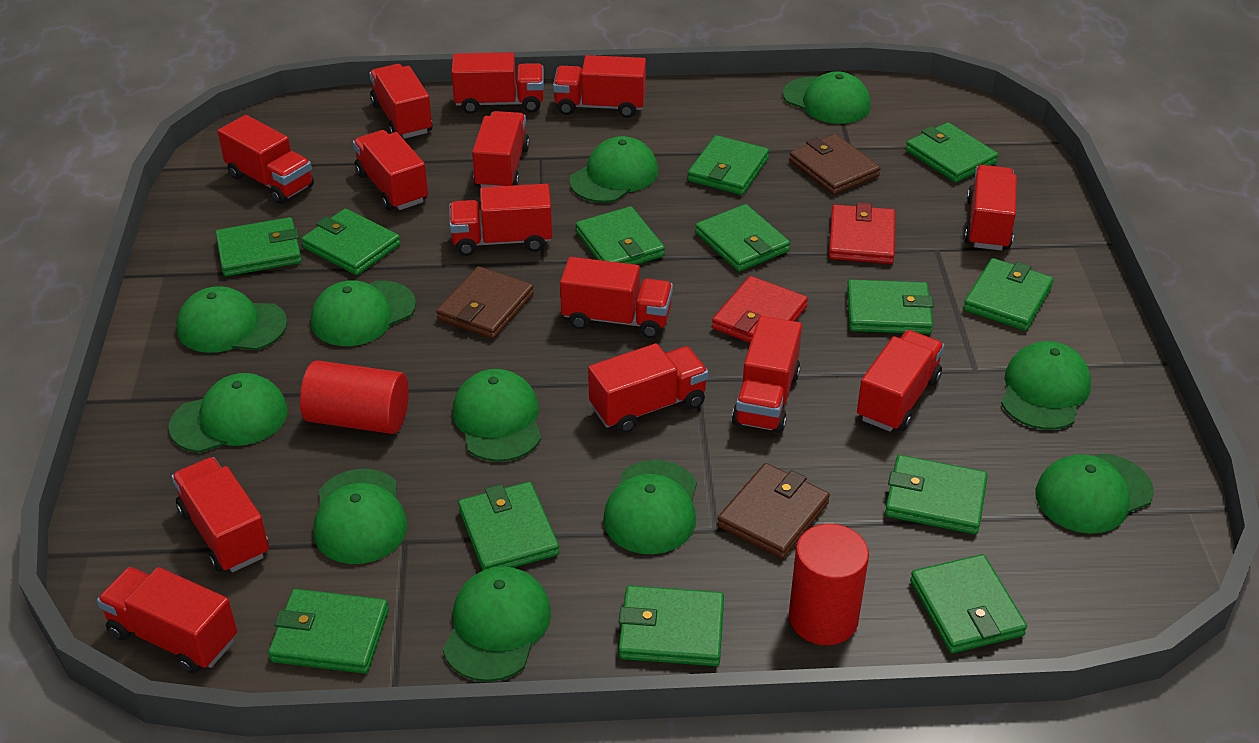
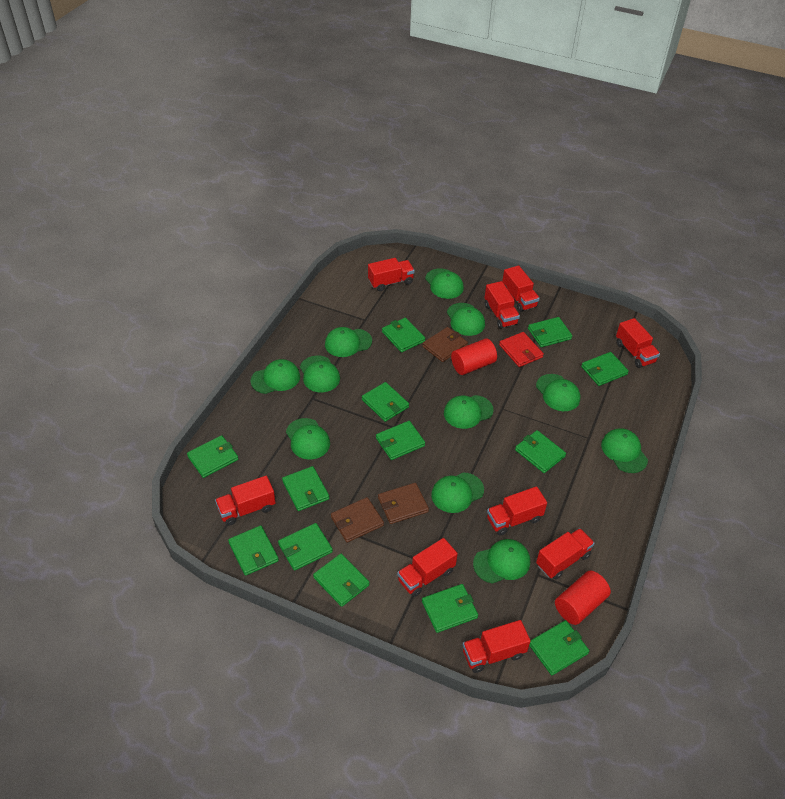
red truck: 14 -> 9
red wallet: 2 -> 1

